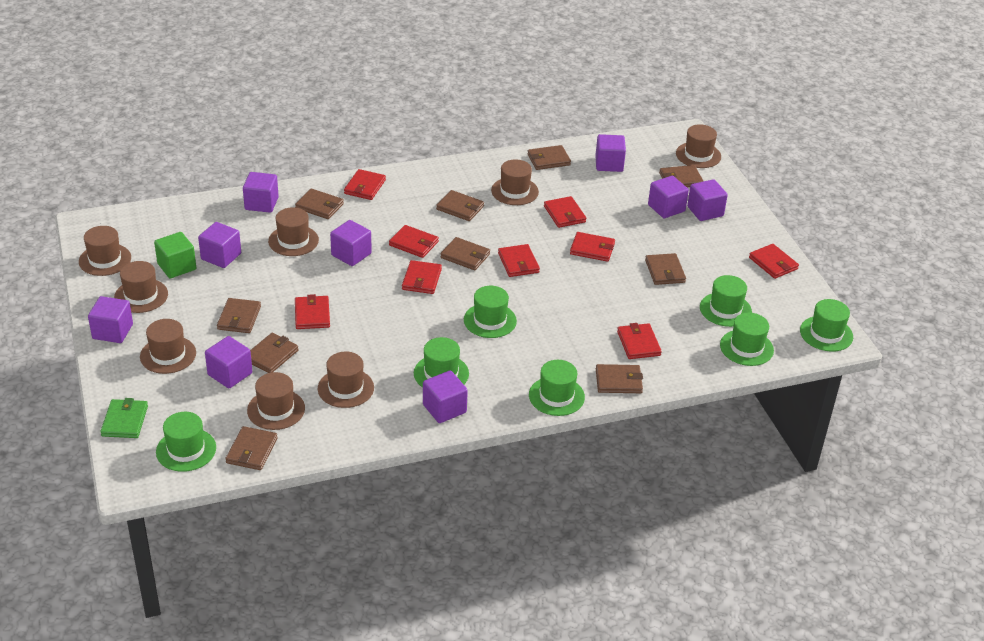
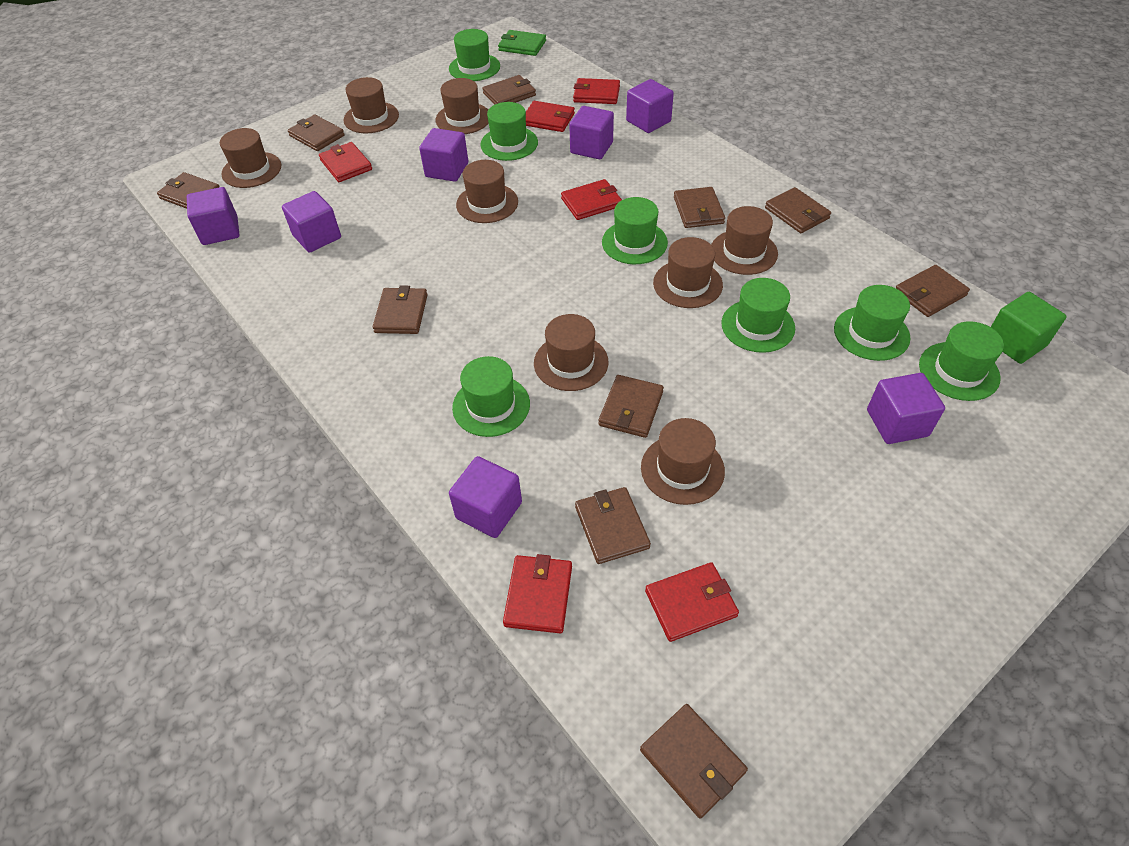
purple cube: 9 -> 7
red wallet: 9 -> 6

